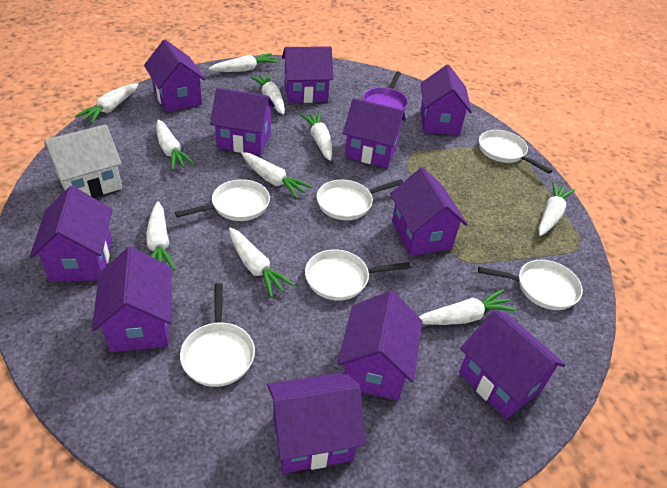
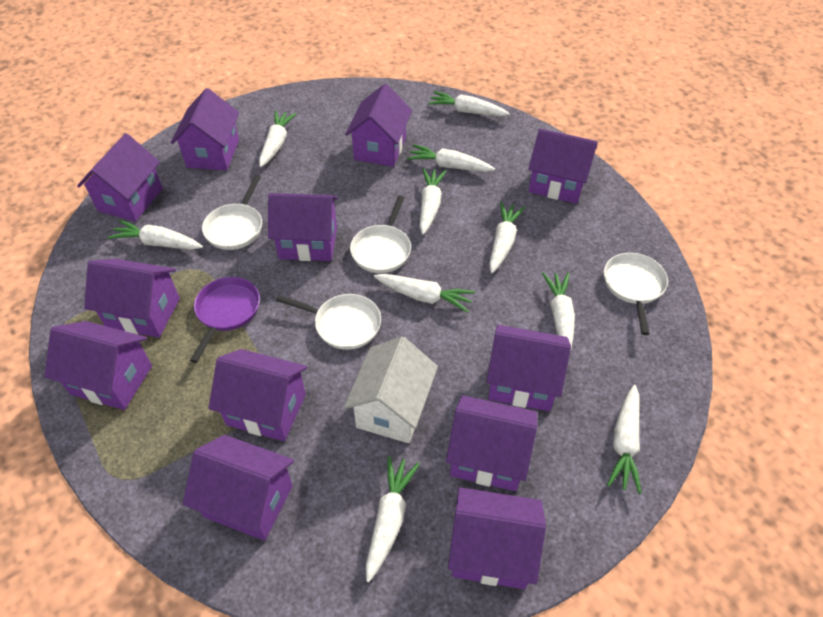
purple house: 11 -> 12
white pan: 6 -> 4

